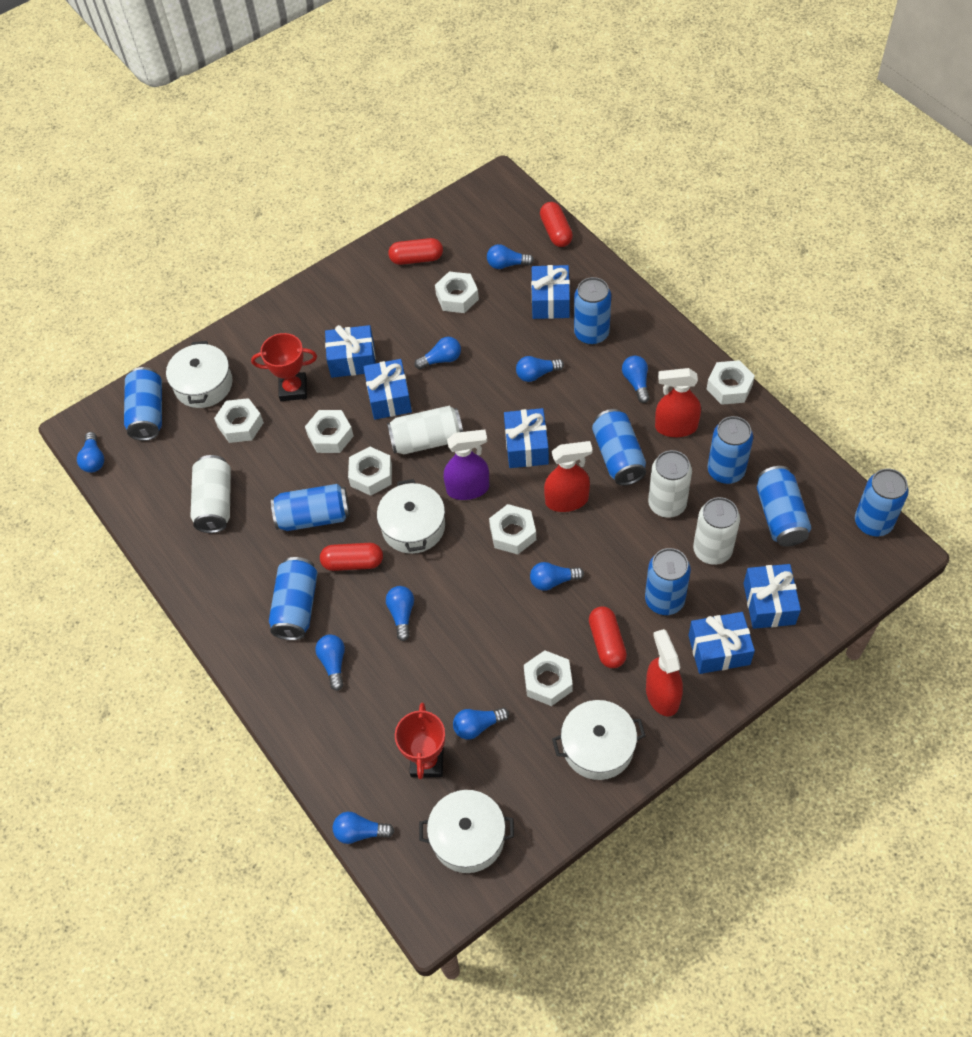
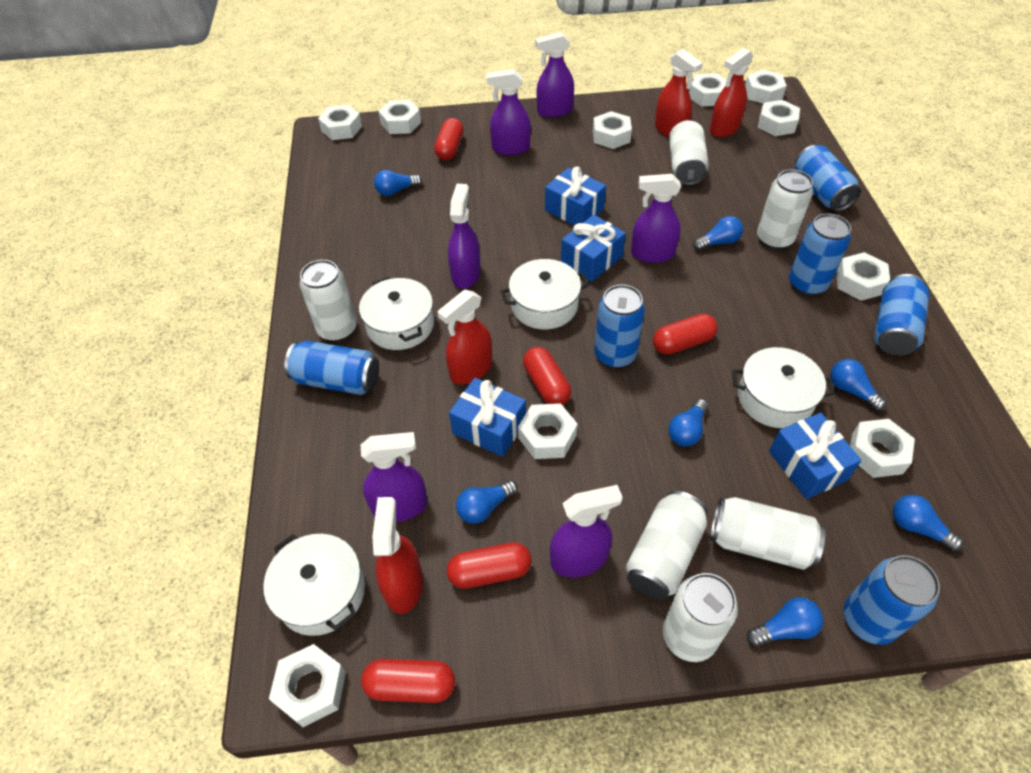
blue can: 9 -> 6
blue gift: 6 -> 4
blue light bulb: 10 -> 7
purple spray bottle: 1 -> 6
red capsule: 4 -> 5
red spray bottle: 3 -> 4
red trophy: 2 -> 0
white can: 4 -> 6
white nut: 7 -> 10

